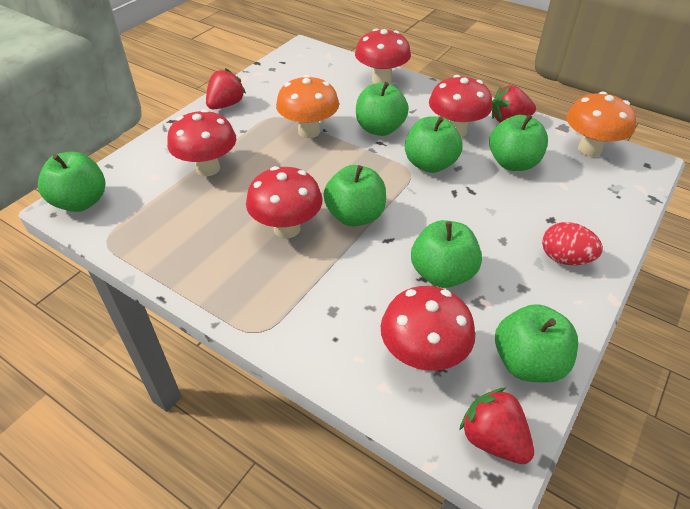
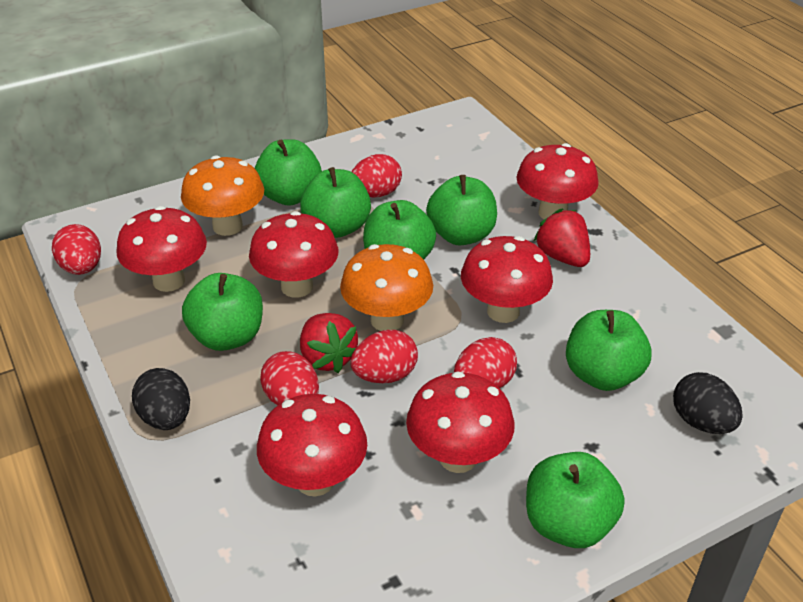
black egg: 0 -> 2
red egg: 1 -> 5
red mushroom: 5 -> 6
red strawberry: 3 -> 2

